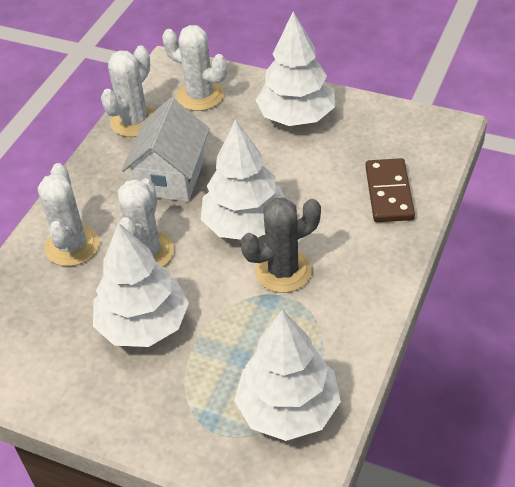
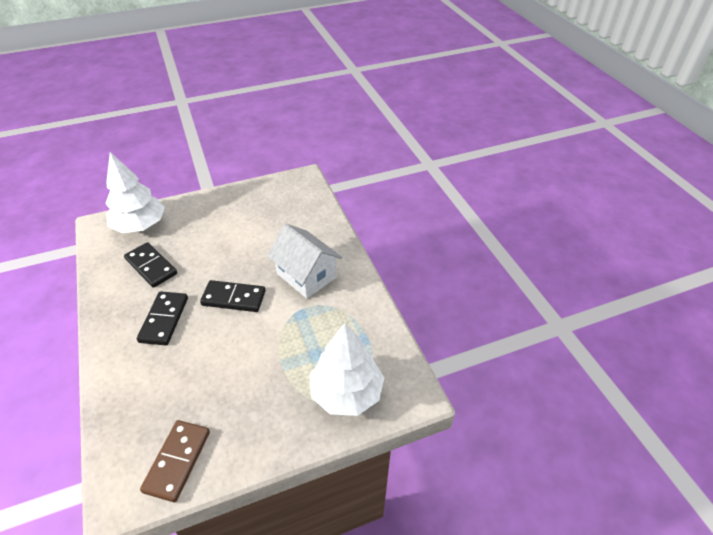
black domino: 0 -> 3
grey cactus: 1 -> 0
white cactus: 4 -> 0
white tree: 4 -> 2

